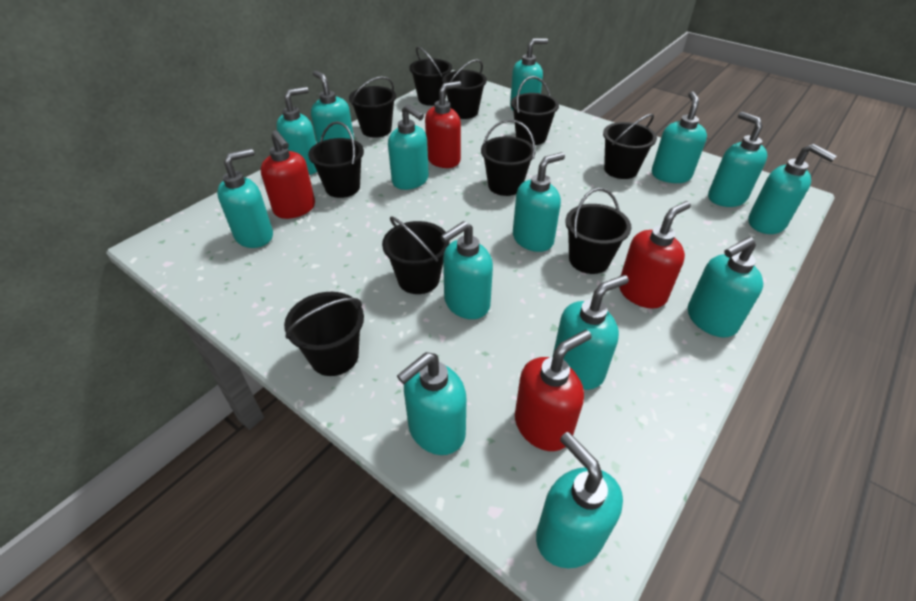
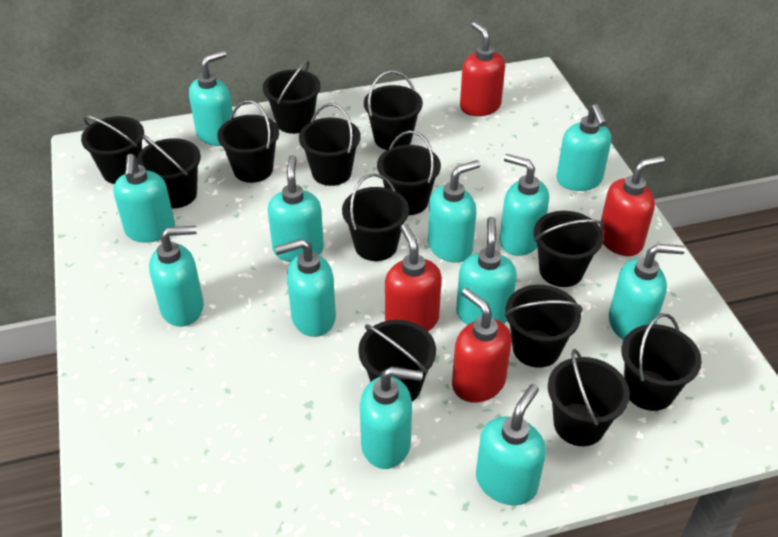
black bucket: 10 -> 13
turquoise soap dispenser: 14 -> 12

